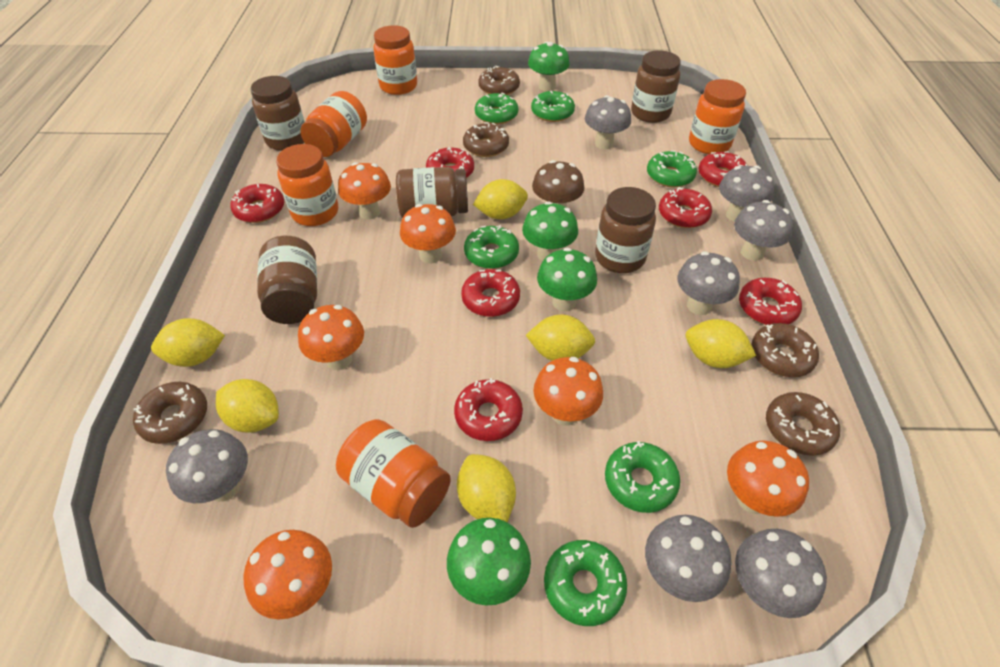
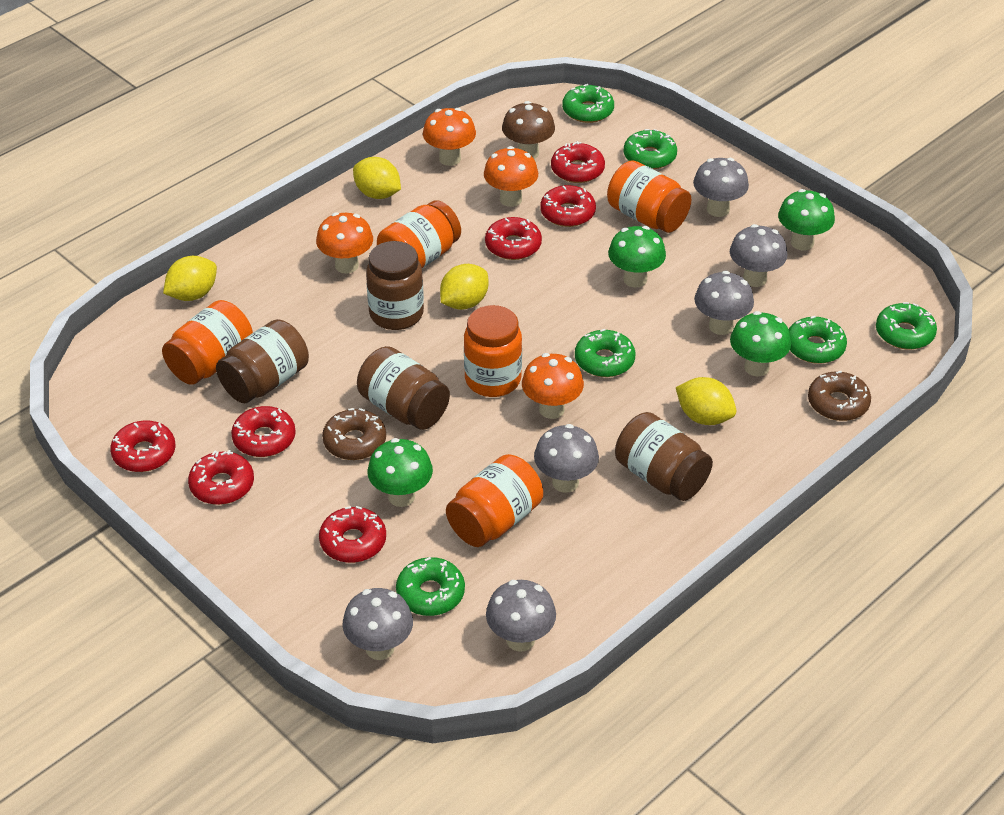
brown donut: 5 -> 2
brown jar: 5 -> 4
grey mushroom: 7 -> 6
orange mushroom: 6 -> 4
yellow lemon: 6 -> 4

